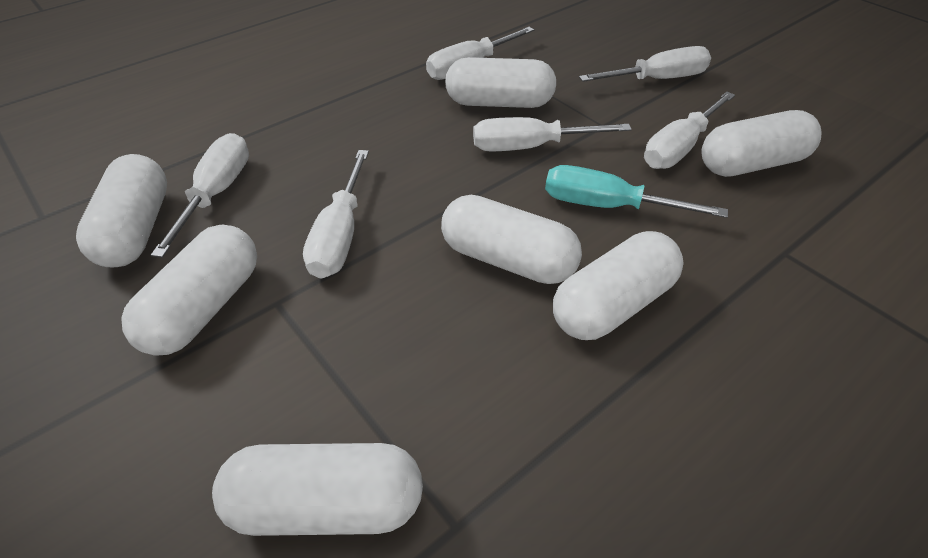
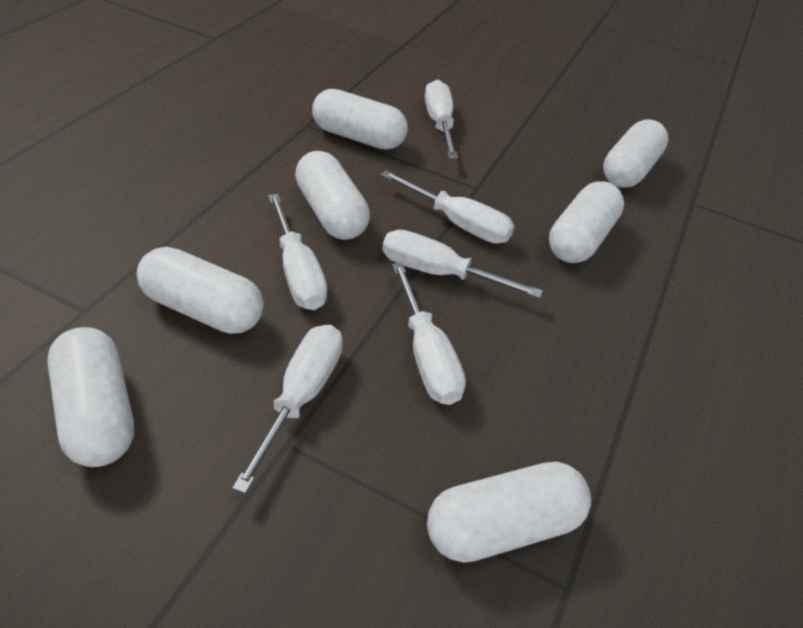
turquoise screwdriver: 1 -> 0

